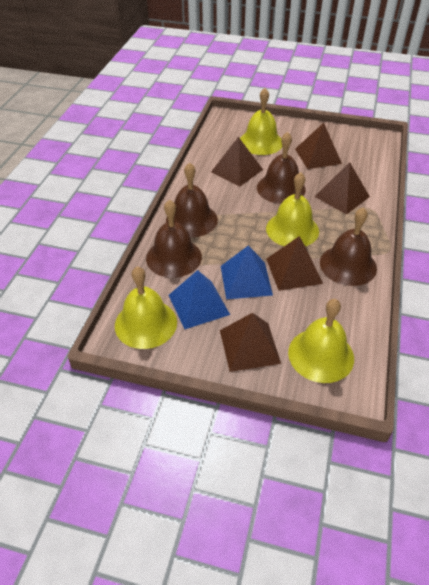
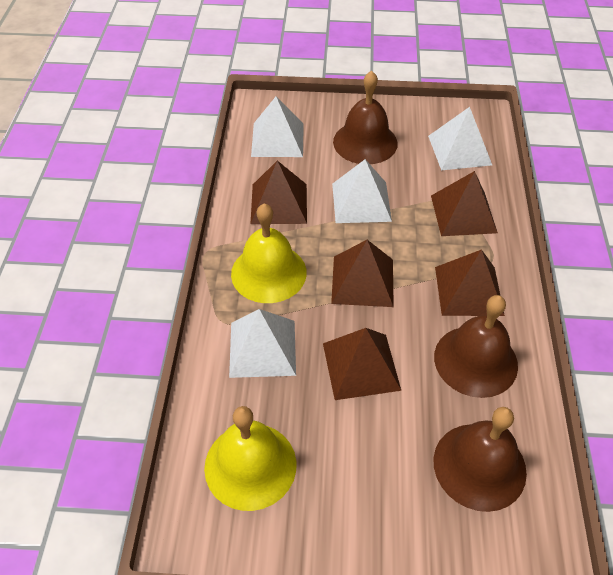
blue pyramid: 2 -> 0
brown bell: 4 -> 3
white pyramid: 0 -> 4
yellow bell: 4 -> 2

